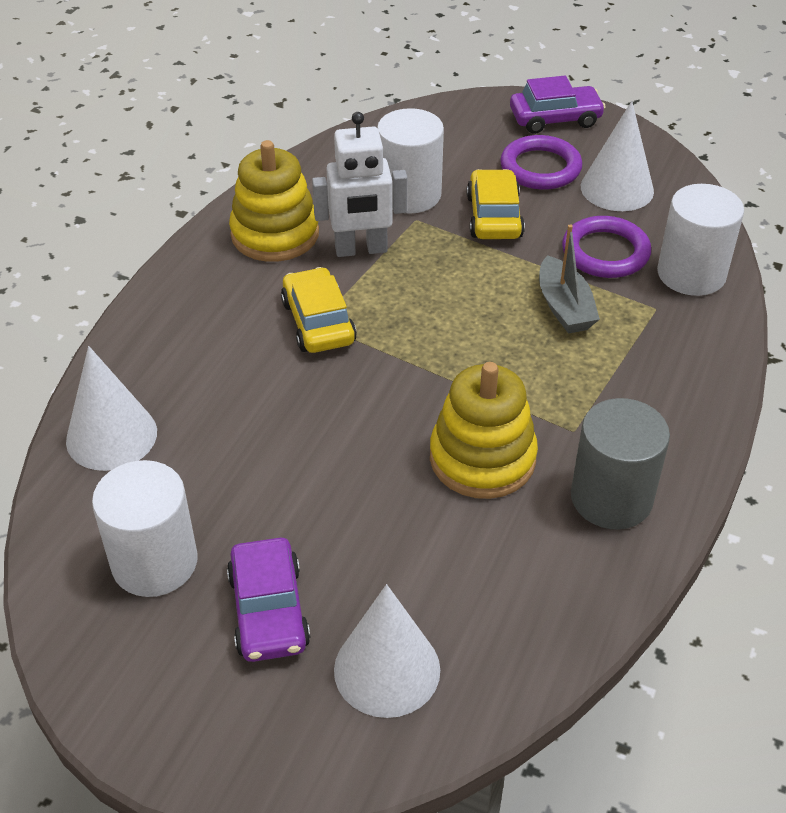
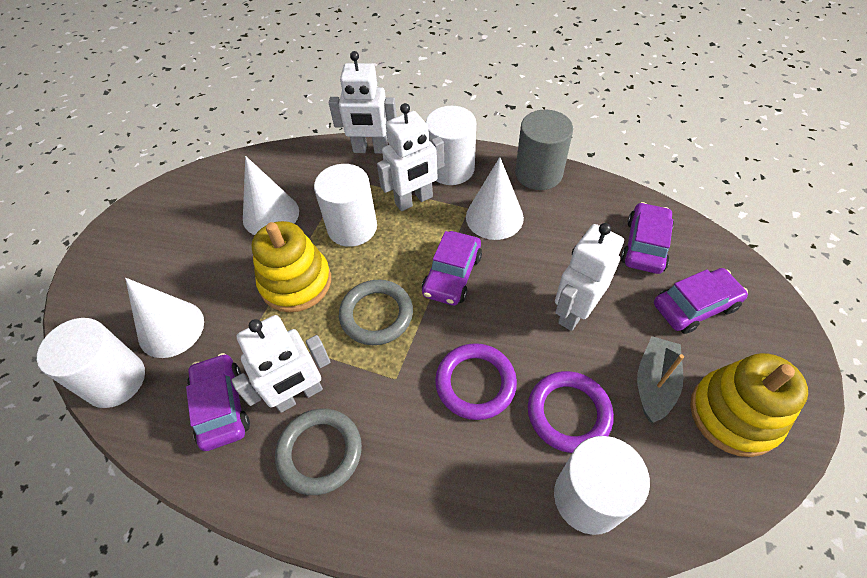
grey ring: 0 -> 2
purple car: 2 -> 4
white cylinder: 3 -> 4
white robot: 1 -> 4
yellow car: 2 -> 0

